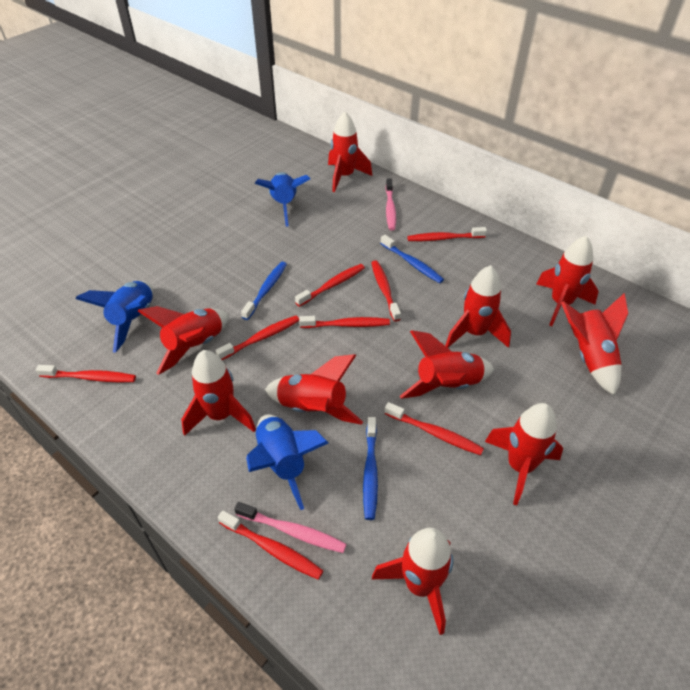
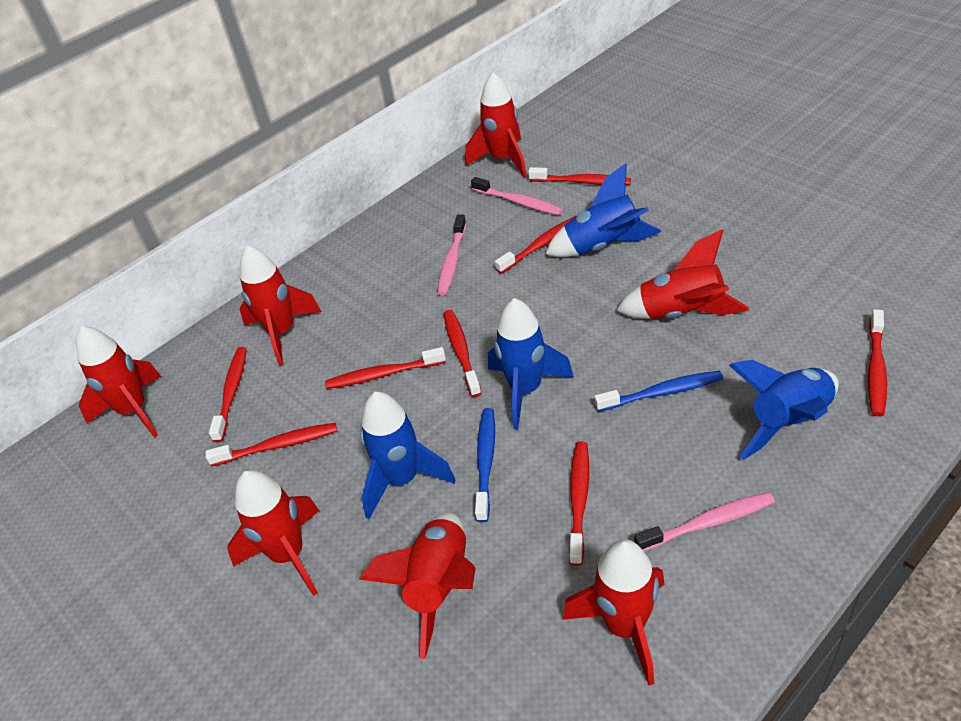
blue rocket: 3 -> 4
blue toothbrush: 3 -> 2
pink toothbrush: 2 -> 3
red rocket: 10 -> 7

